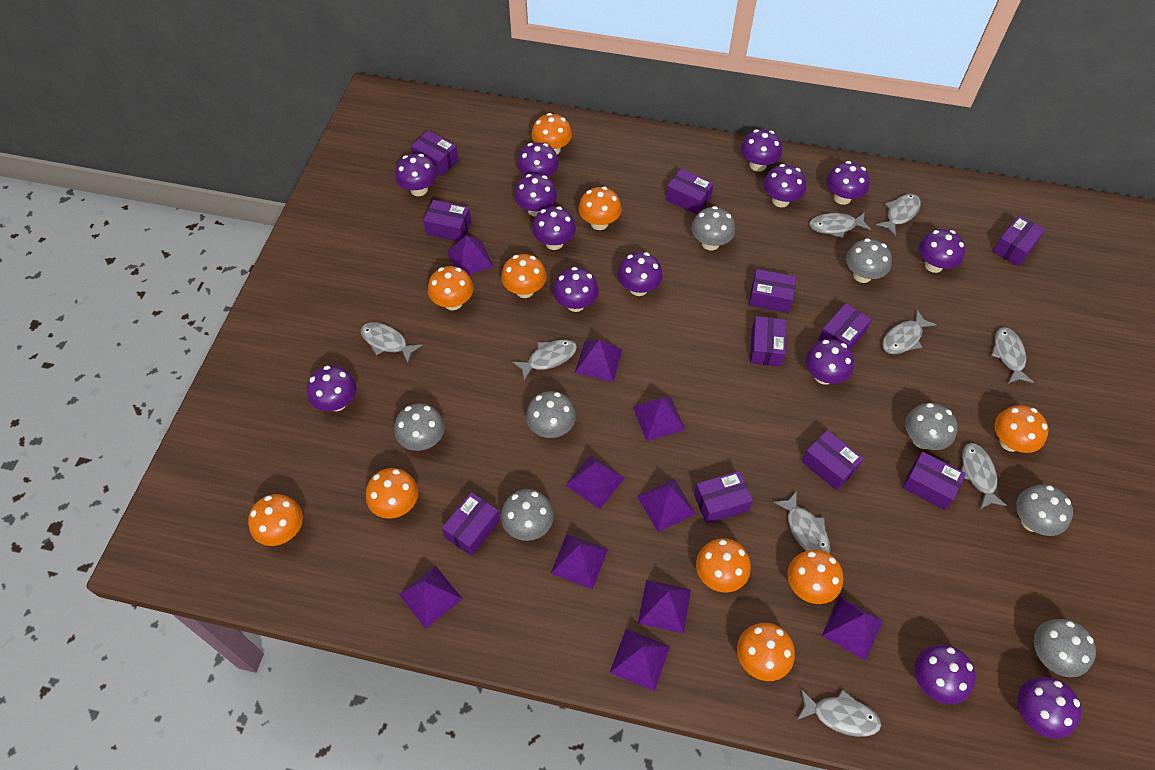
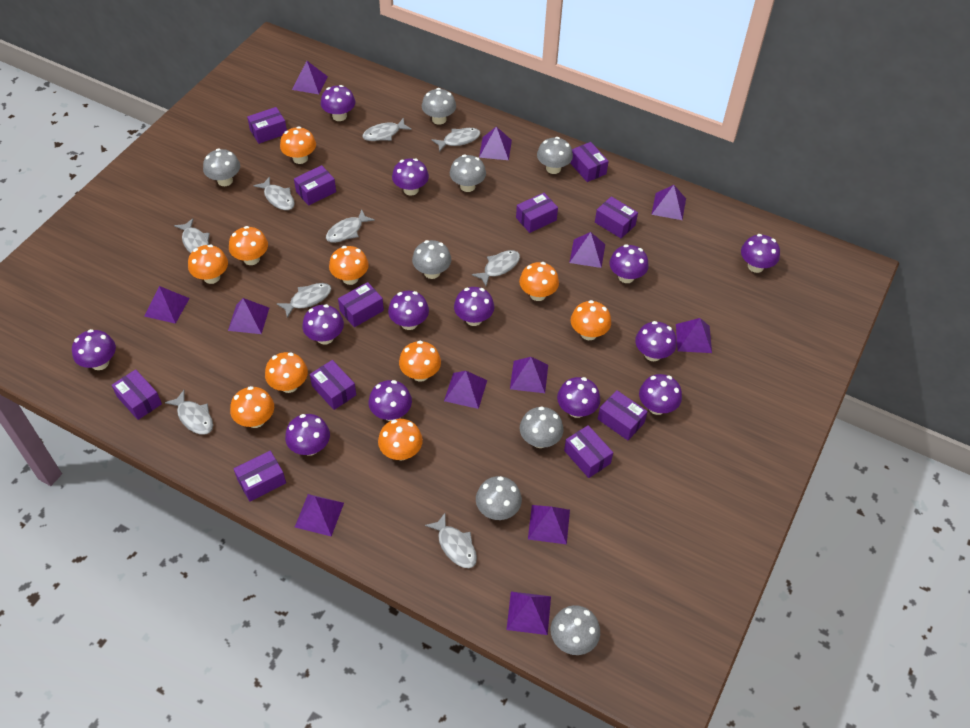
purple mushroom: 14 -> 13
purple pyramid: 10 -> 12

